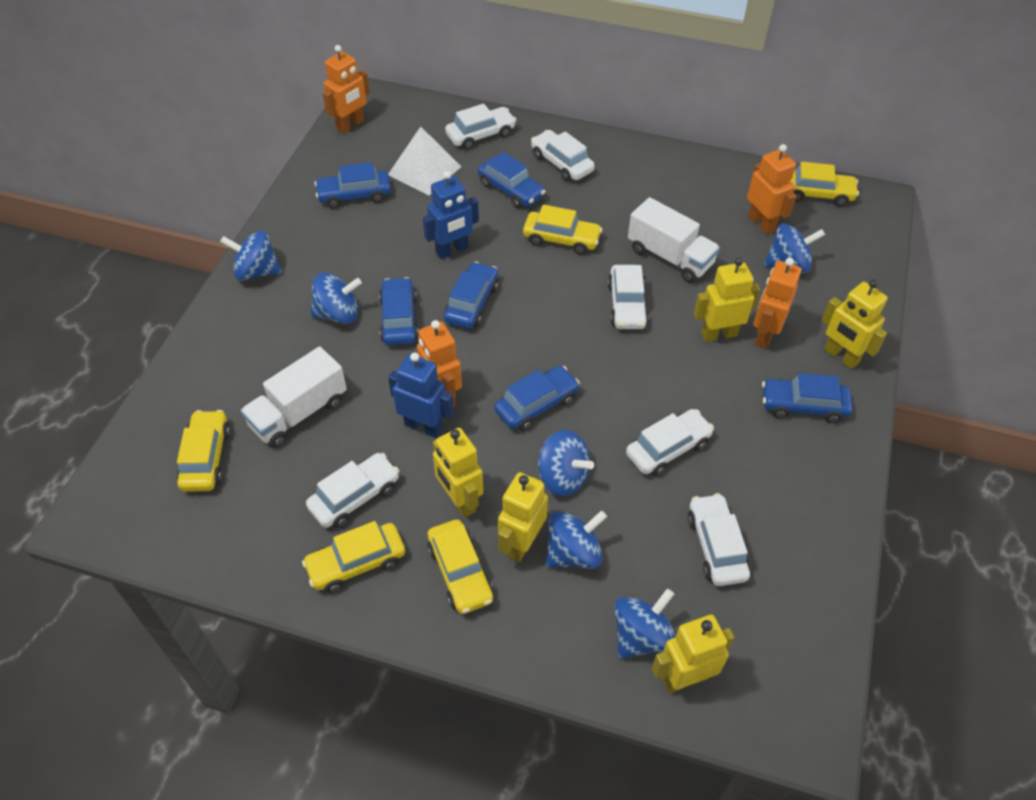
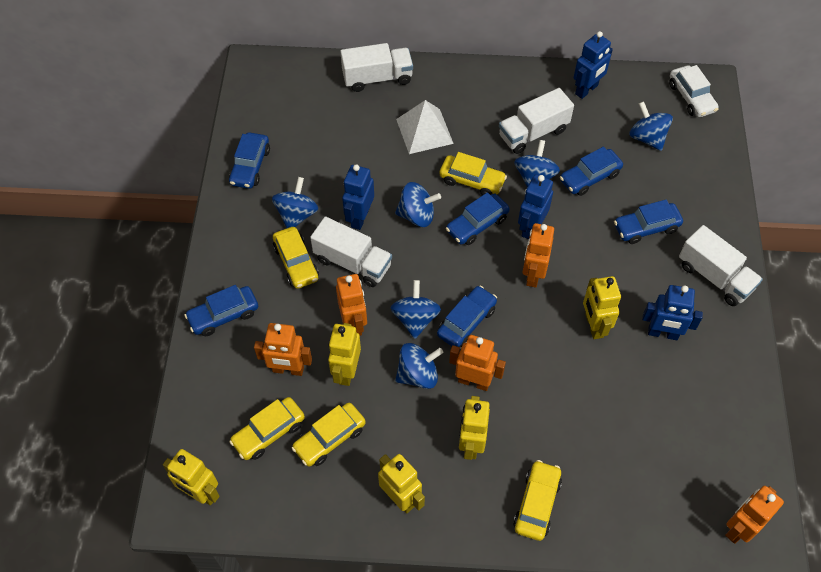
blue robot: 2 -> 4
orange robot: 4 -> 5
white car: 6 -> 1
white truck: 2 -> 4

